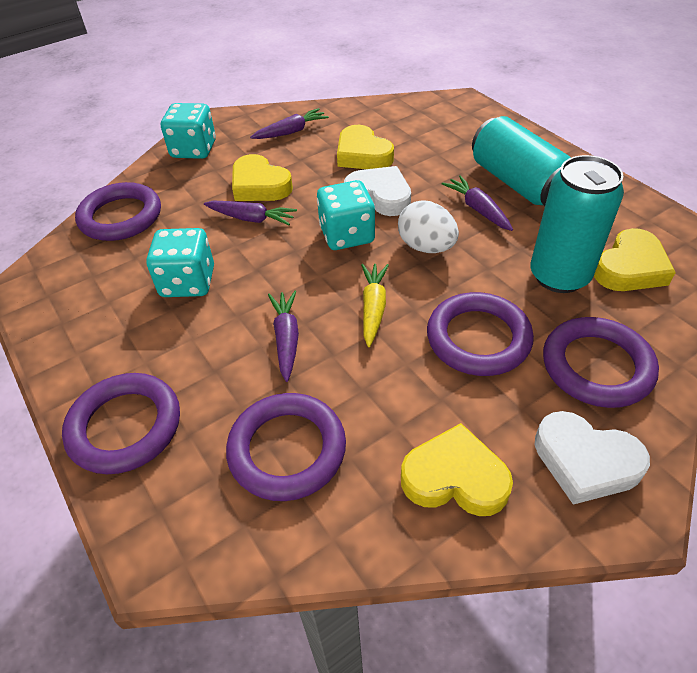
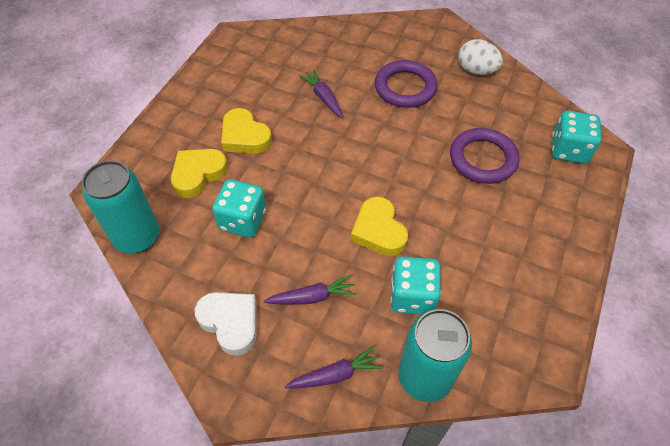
purple carrot: 4 -> 3
purple ring: 5 -> 2
white heart: 2 -> 1
yellow carrot: 1 -> 0
yellow heart: 4 -> 3

